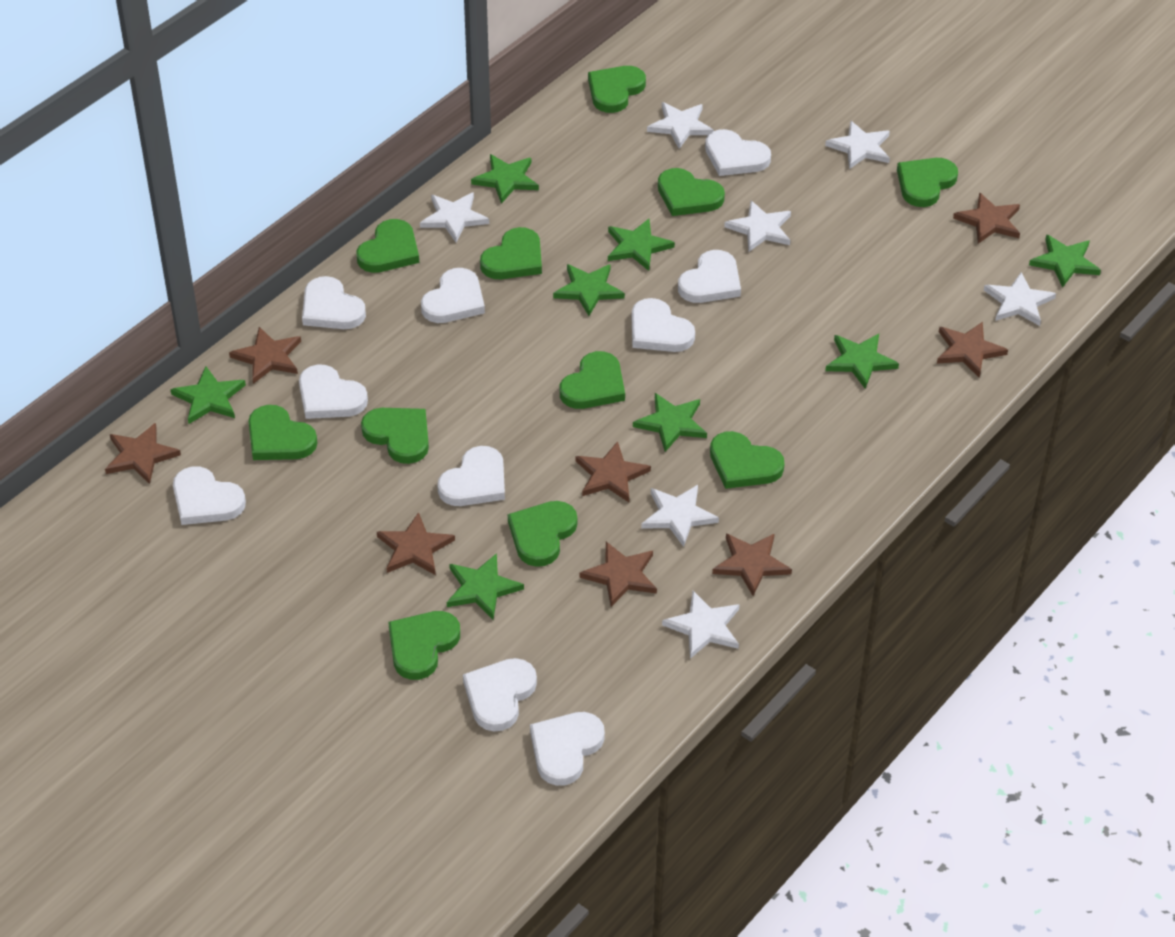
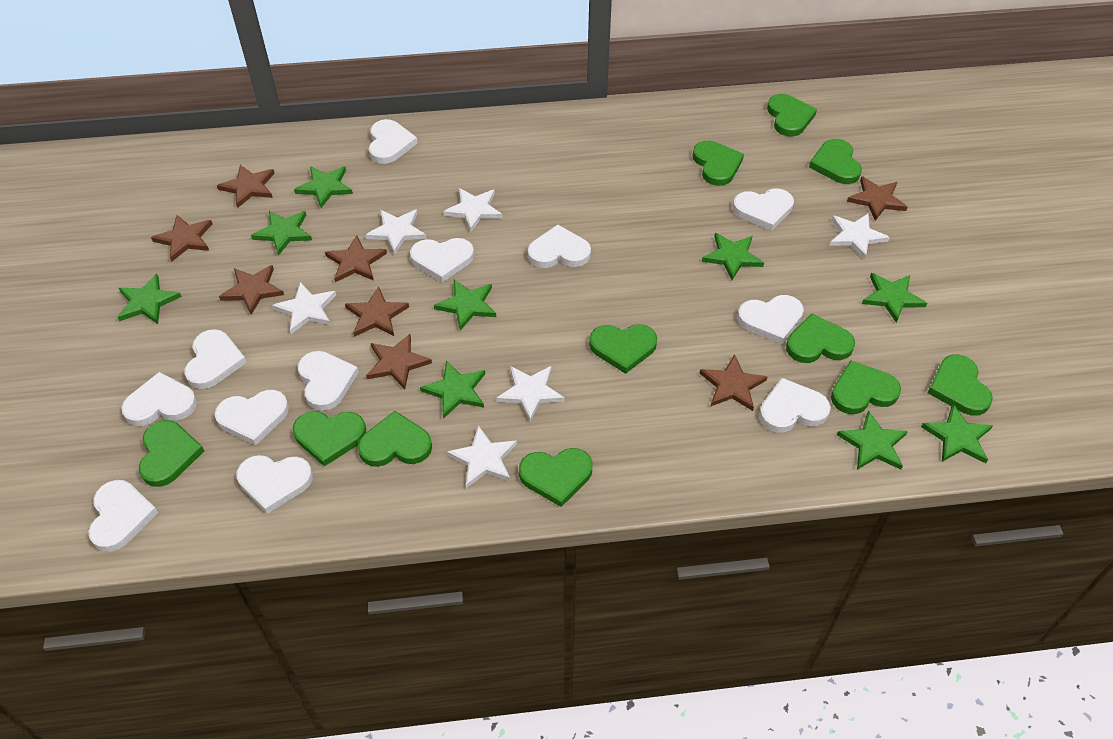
green star: 8 -> 9
white heart: 10 -> 12
white star: 7 -> 6

